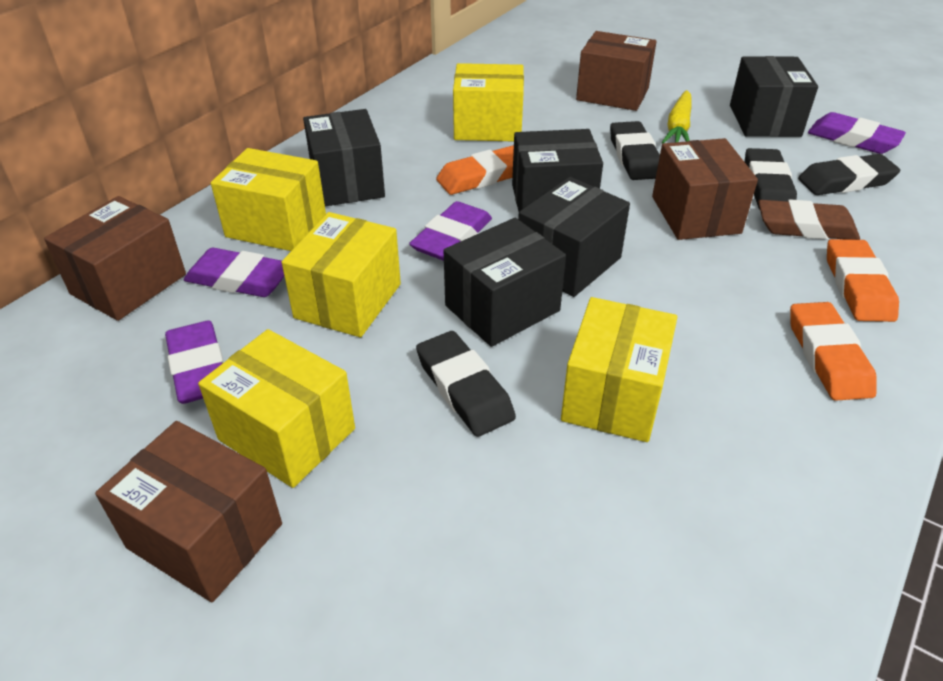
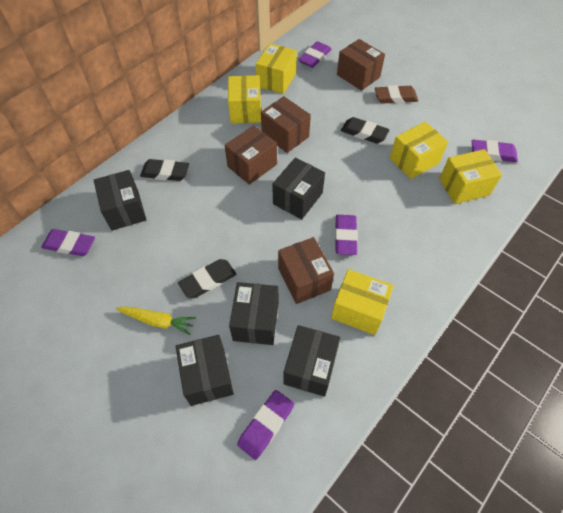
black eraser: 4 -> 3
orange eraser: 3 -> 0
purple eraser: 4 -> 5

